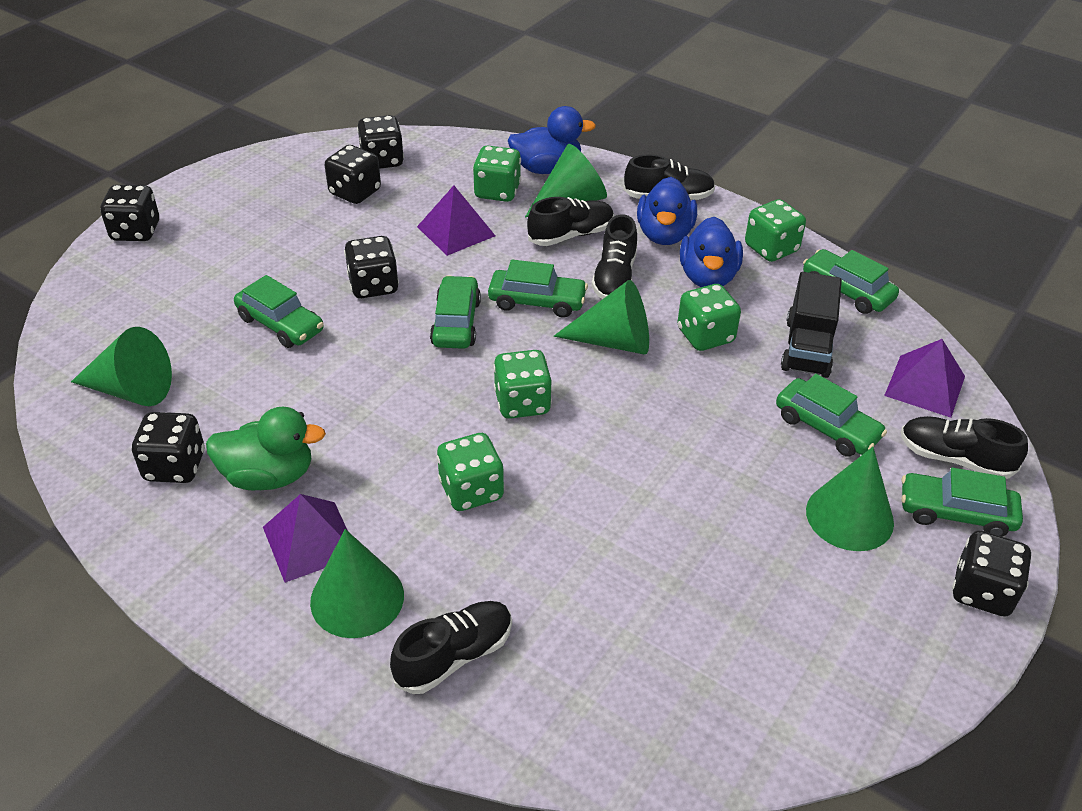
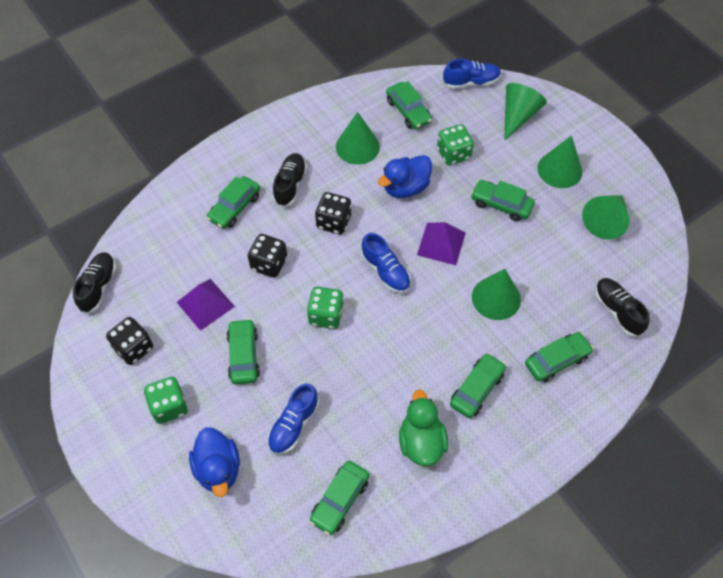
black dice: 6 -> 3
black shoe: 5 -> 3
black truck: 1 -> 0
blue duck: 3 -> 2
blue shoe: 0 -> 3
green car: 6 -> 7
green dice: 5 -> 3
purple pyramid: 3 -> 2

